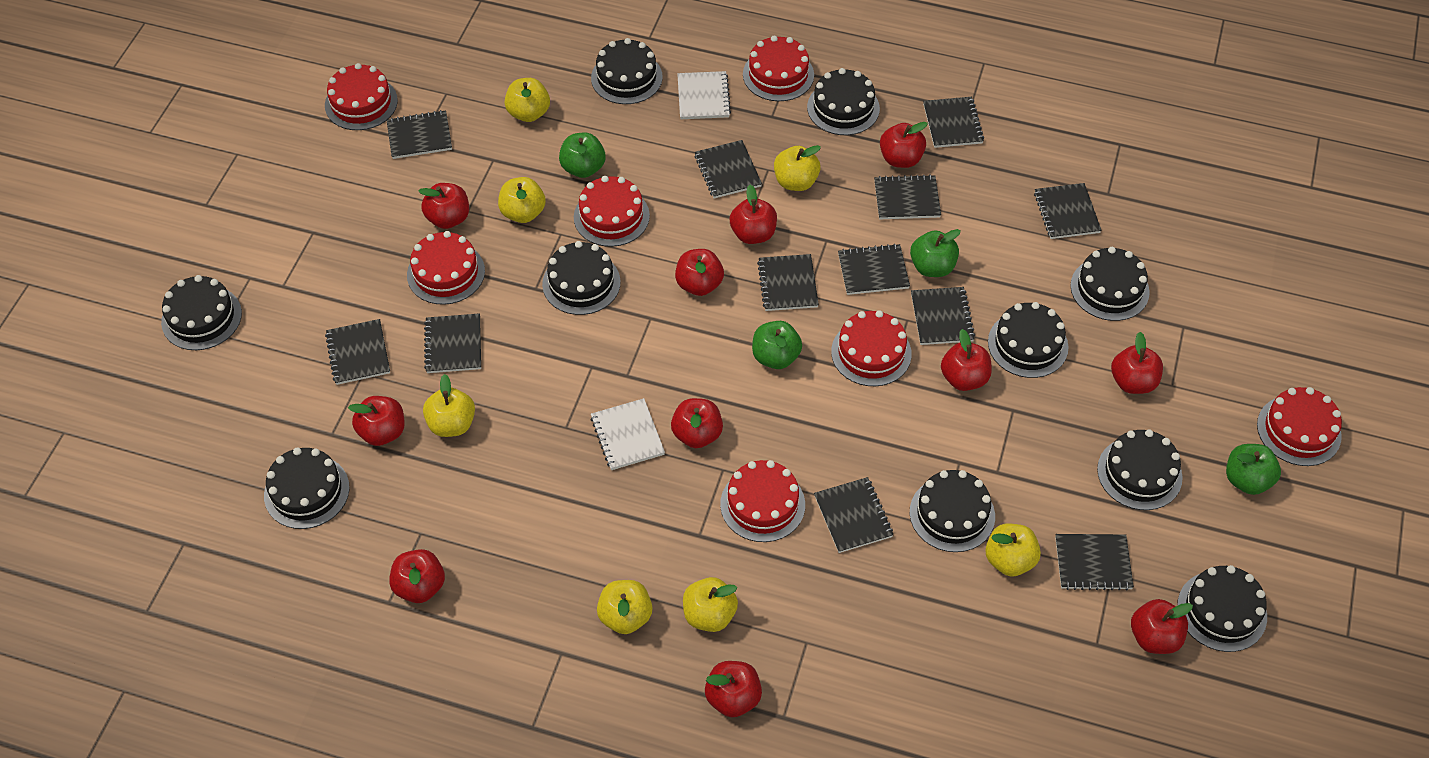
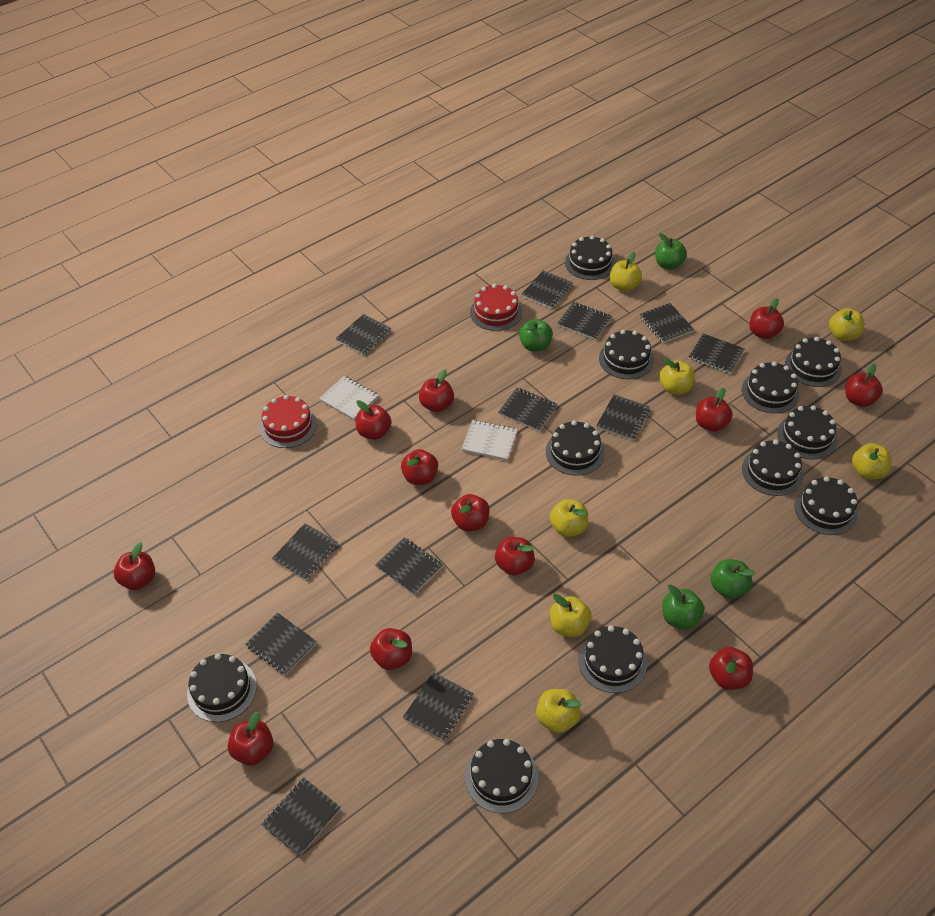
black cake: 10 -> 11
red apple: 11 -> 12
red cake: 7 -> 2

